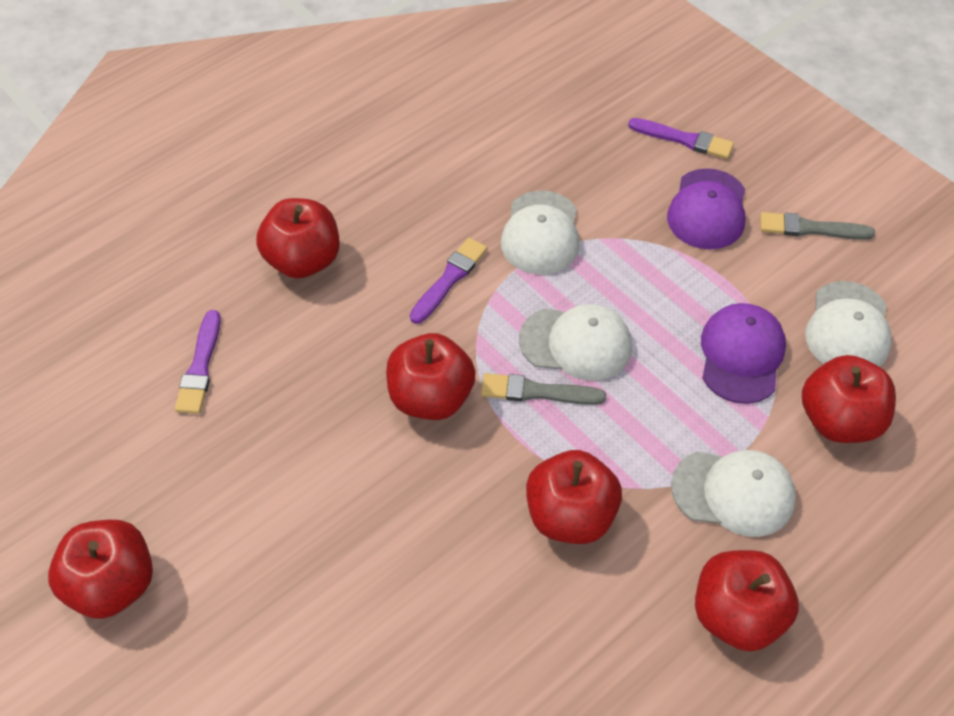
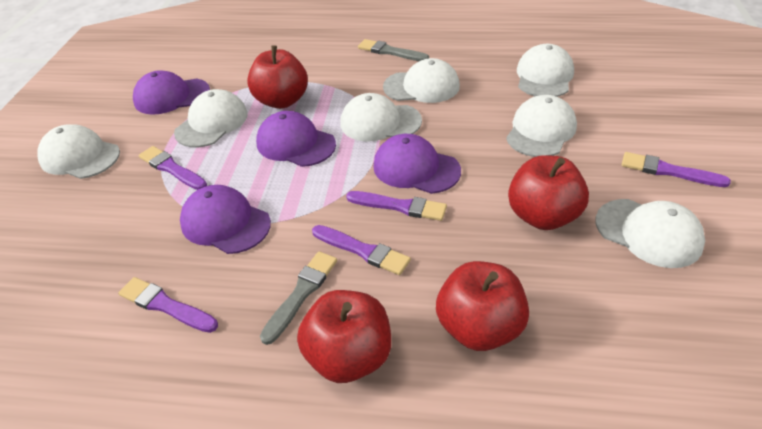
purple brush: 3 -> 5
purple cap: 2 -> 4
red apple: 6 -> 4
white cap: 4 -> 7

